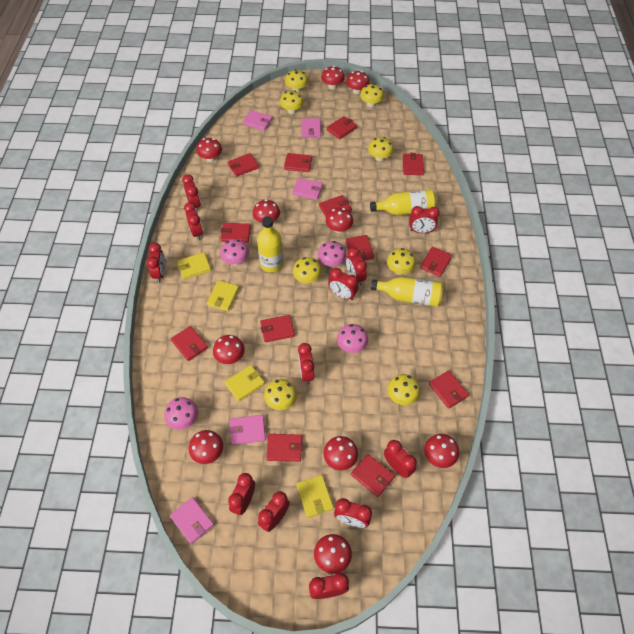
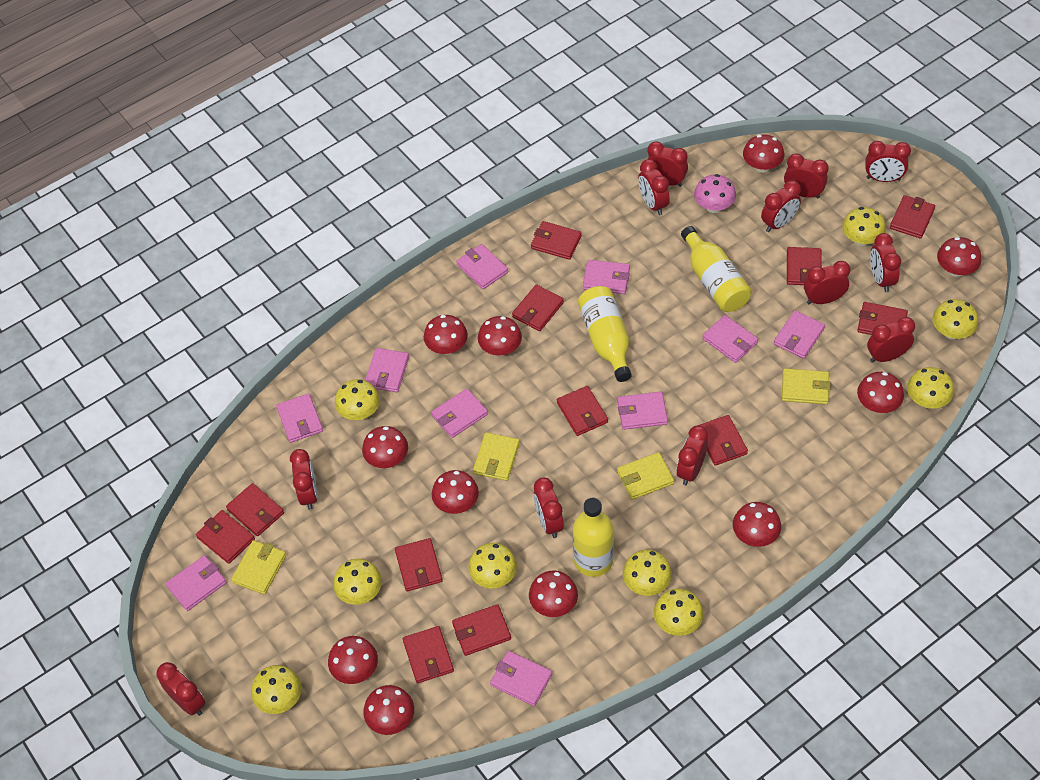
pink mushroom: 4 -> 1
pink wallet: 5 -> 10
red mushroom: 10 -> 11
red wallet: 13 -> 12
yellow mushroom: 8 -> 9

